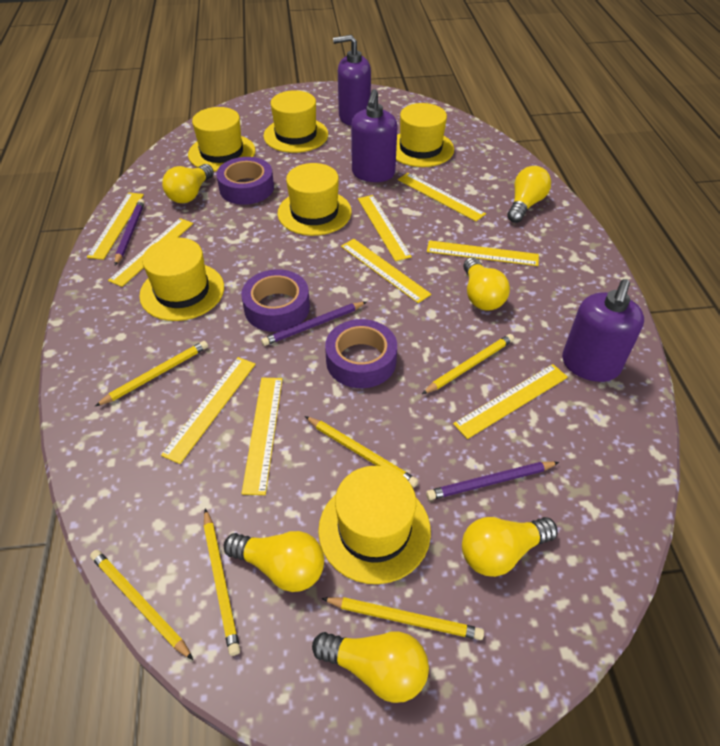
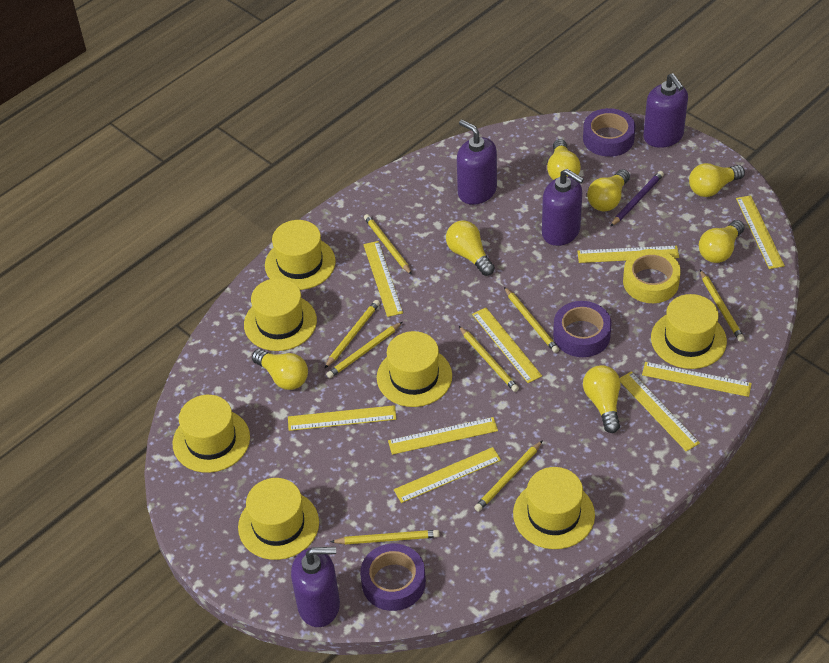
purple pencil: 3 -> 1
purple soap dispenser: 3 -> 4
yellow hat: 6 -> 7
yellow light bulb: 6 -> 7
yellow pencil: 6 -> 8
yellow tape: 0 -> 1

